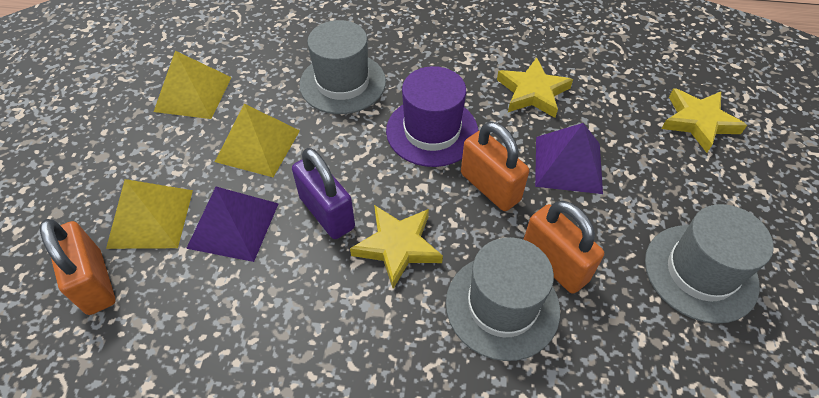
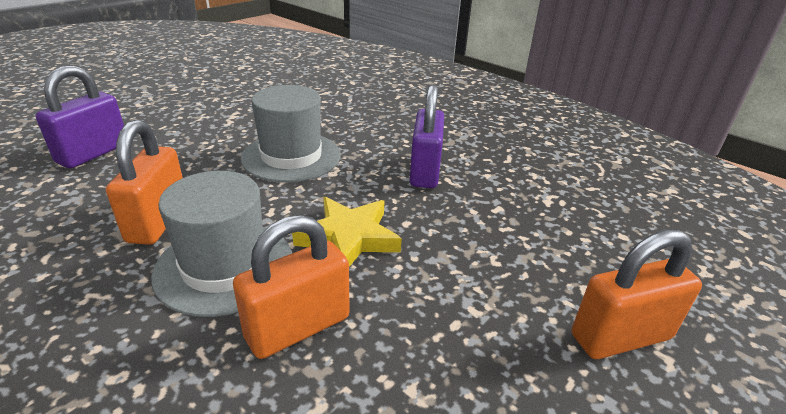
grey hat: 3 -> 2
purple hat: 1 -> 0
purple padlock: 1 -> 2
purple pyramid: 2 -> 0
yellow pyramid: 3 -> 0
yellow star: 3 -> 1

